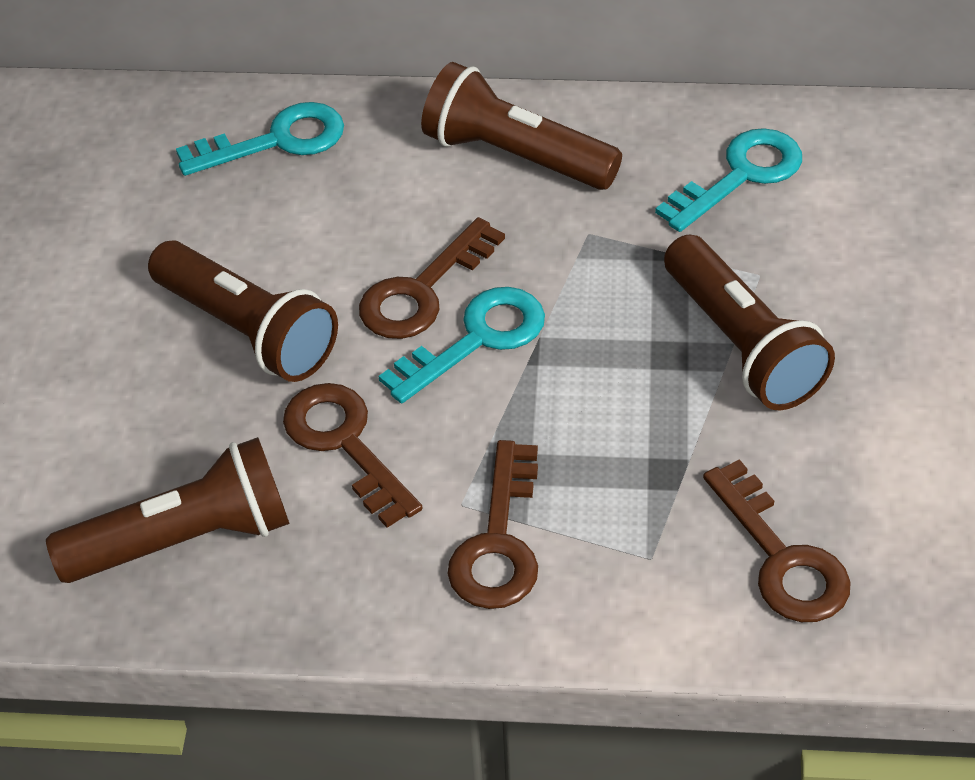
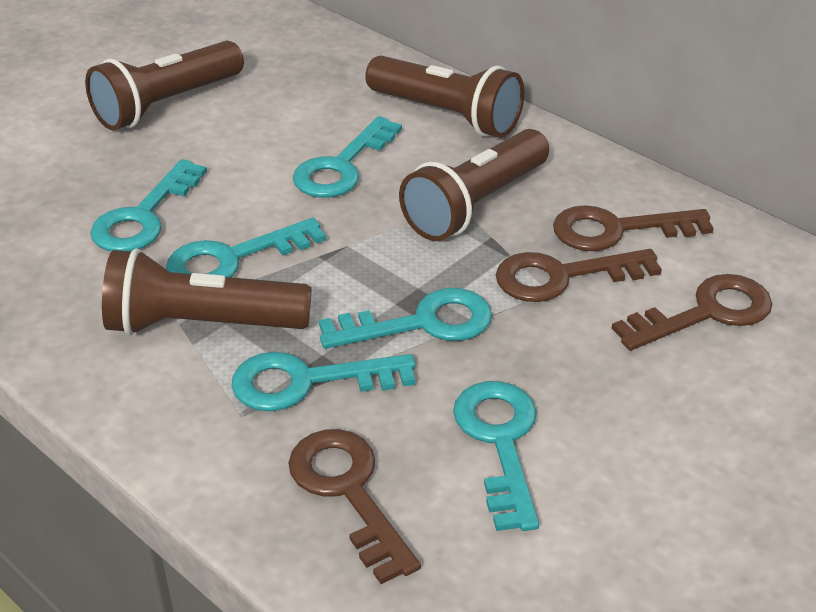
turquoise key: 3 -> 6

